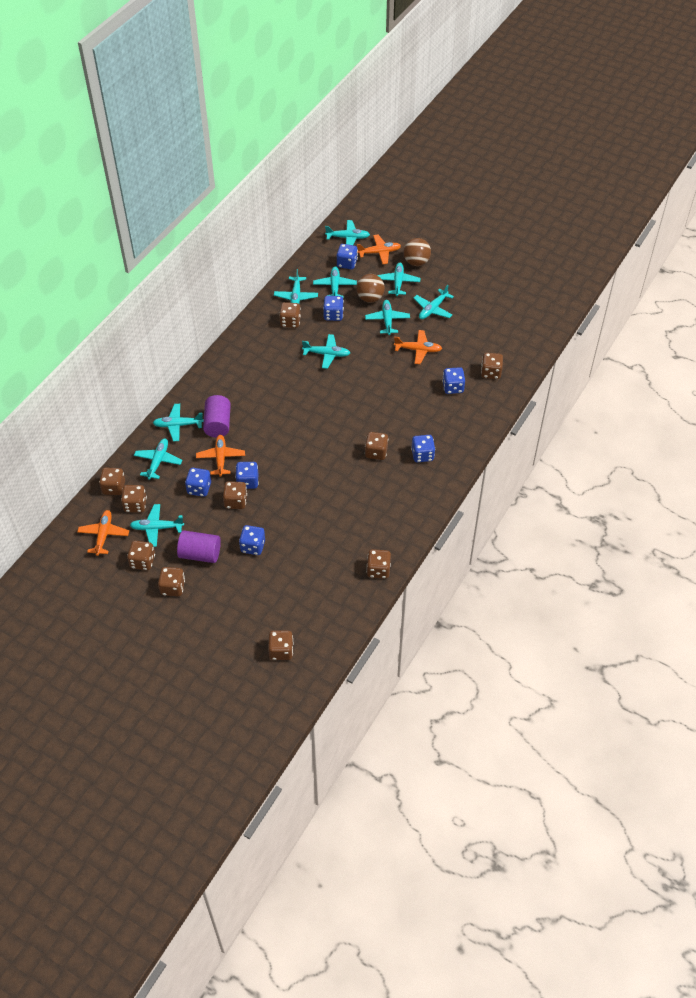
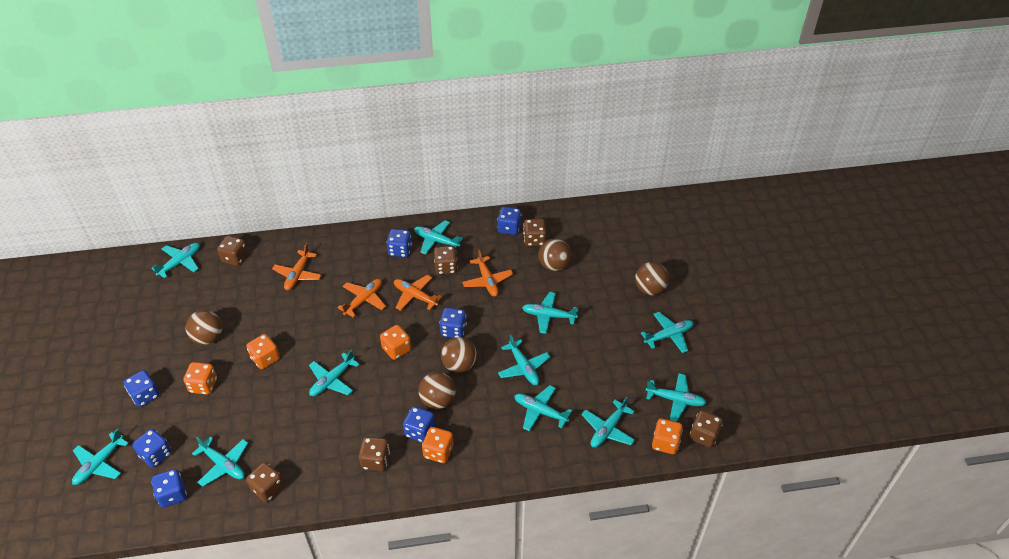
brown ball: 2 -> 5
brown dice: 10 -> 6
orange dice: 0 -> 5
purple cylinder: 2 -> 0
turquoise plane: 10 -> 11

